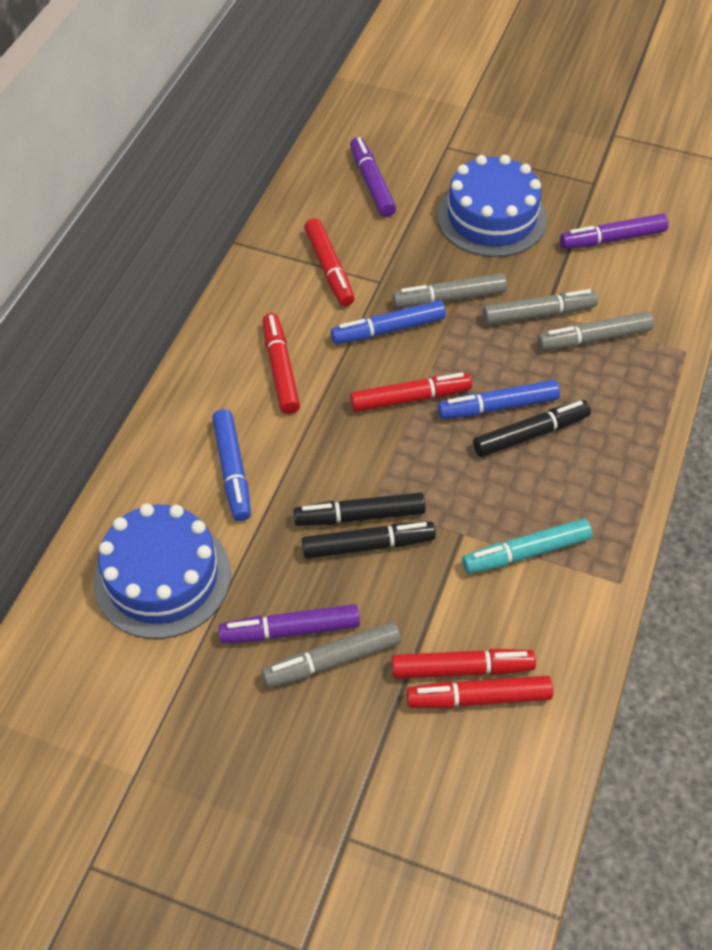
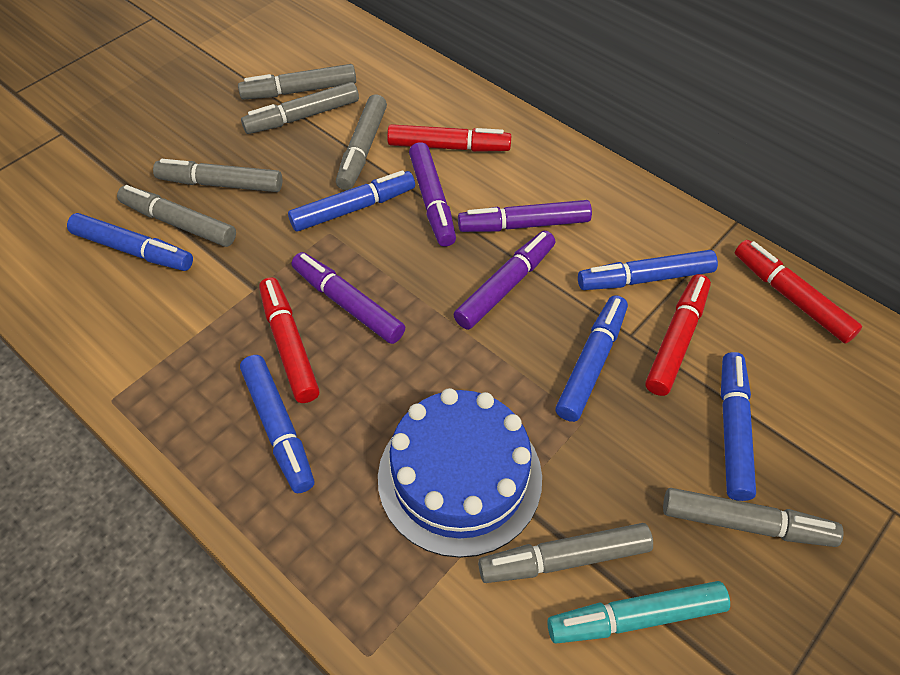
black marker: 3 -> 0
blue cake: 2 -> 1
blue marker: 3 -> 6
grey marker: 4 -> 7
purple marker: 3 -> 4
red marker: 5 -> 4

